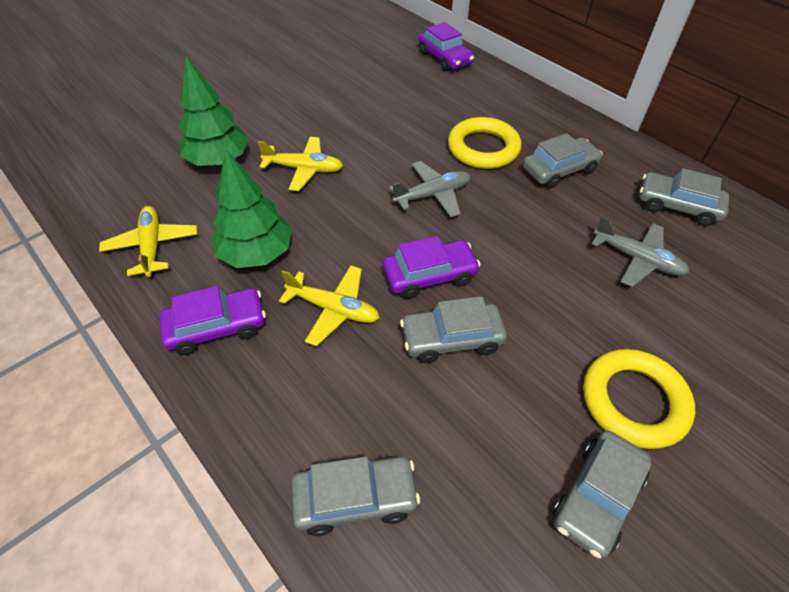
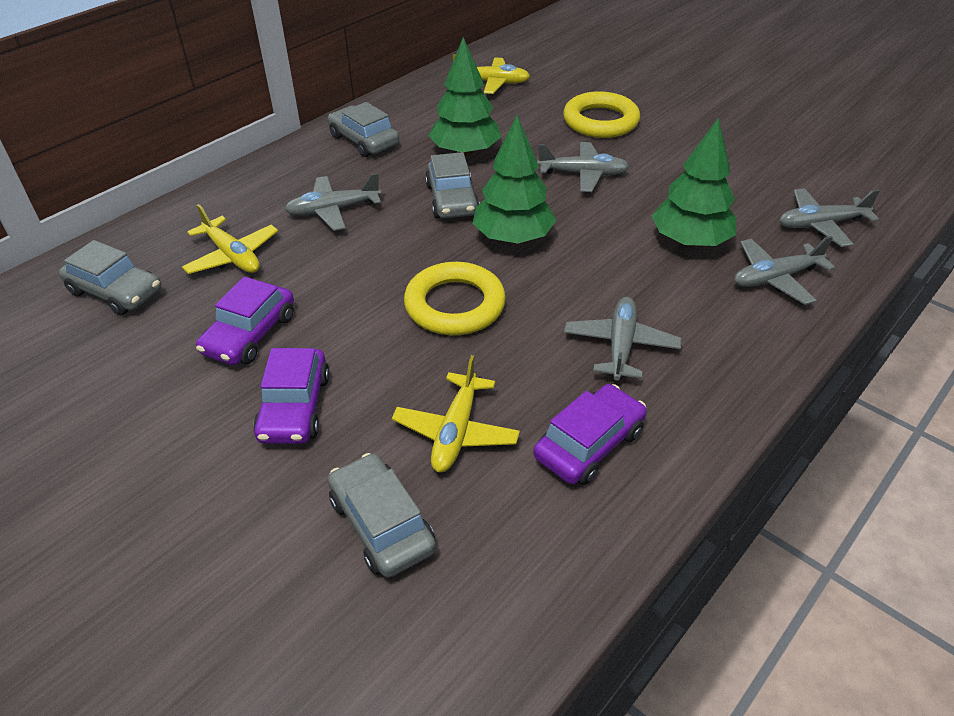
green tree: 2 -> 3
grey car: 5 -> 4
grey plane: 2 -> 5

